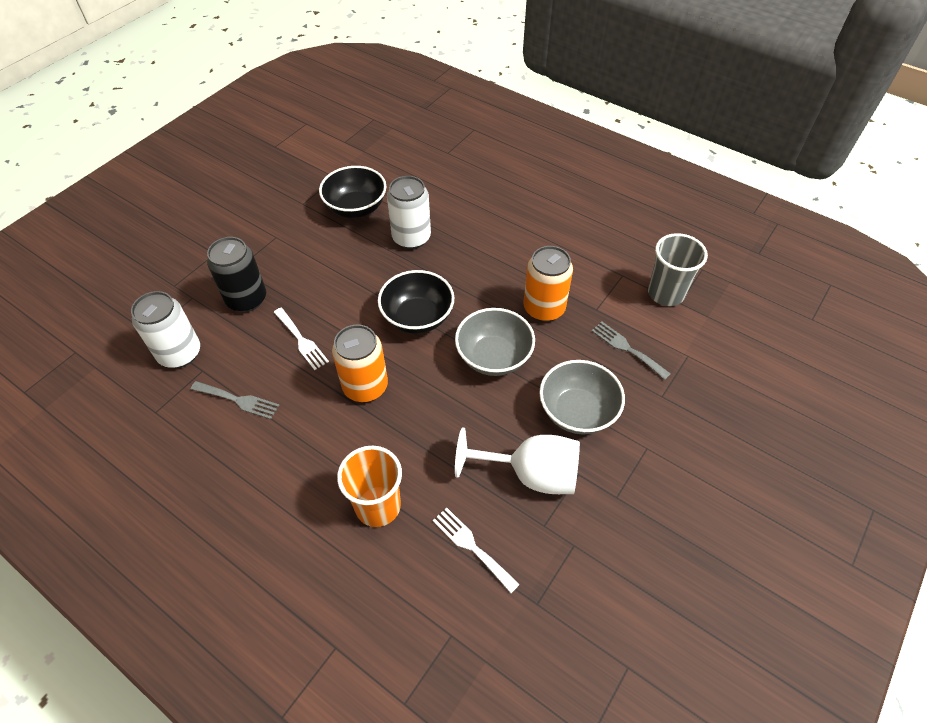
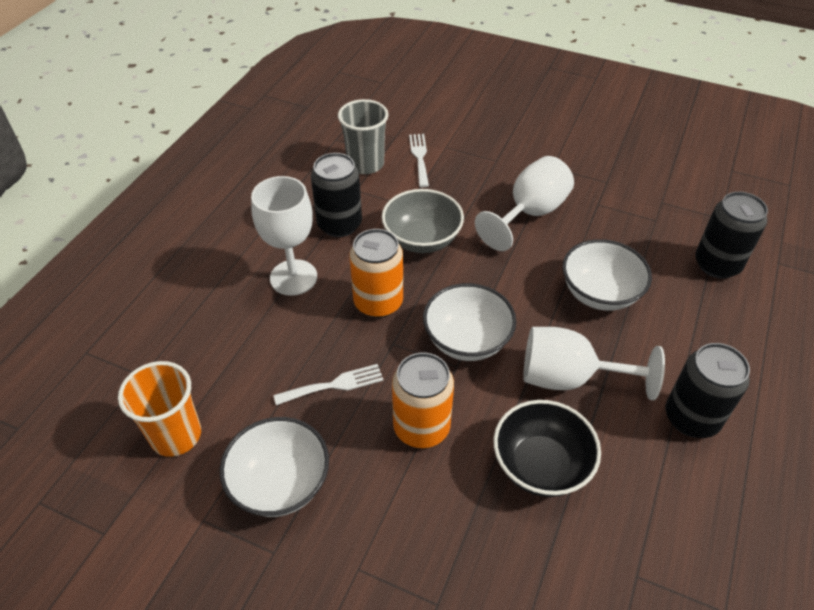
black bowl: 2 -> 1
black can: 1 -> 3
grey bowl: 2 -> 1
grey fork: 2 -> 0
white bowl: 0 -> 3
white can: 2 -> 0
white goblet: 1 -> 3

